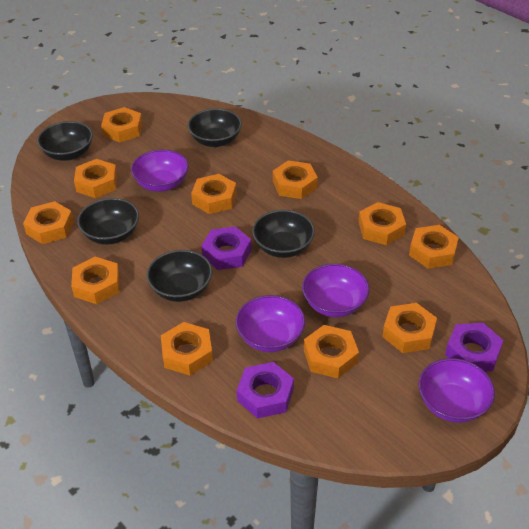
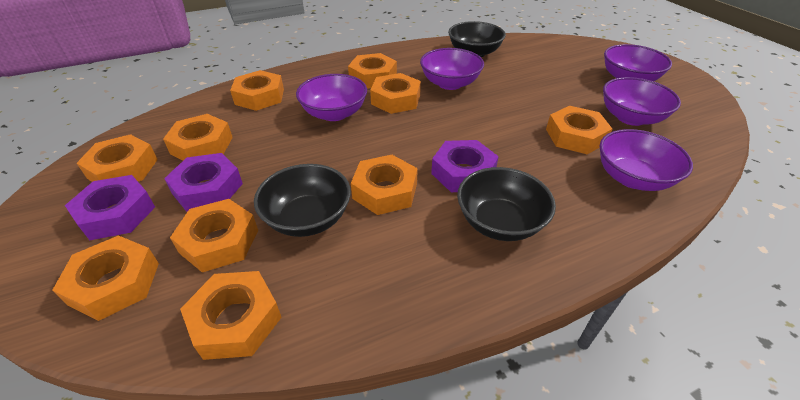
black bowl: 5 -> 3
orange nut: 11 -> 10
purple bowl: 4 -> 5

